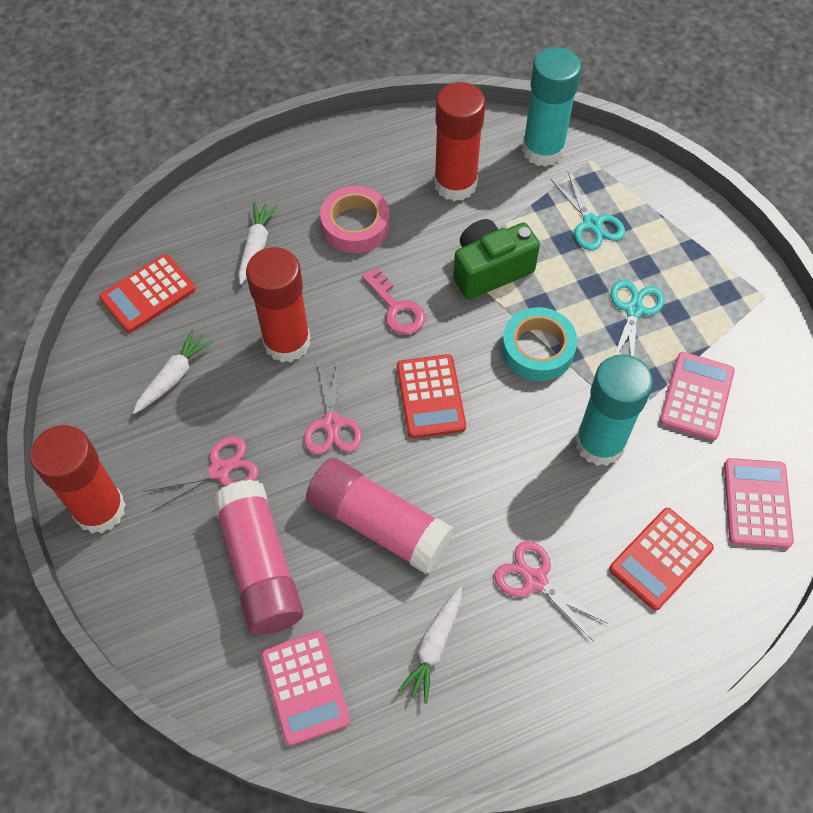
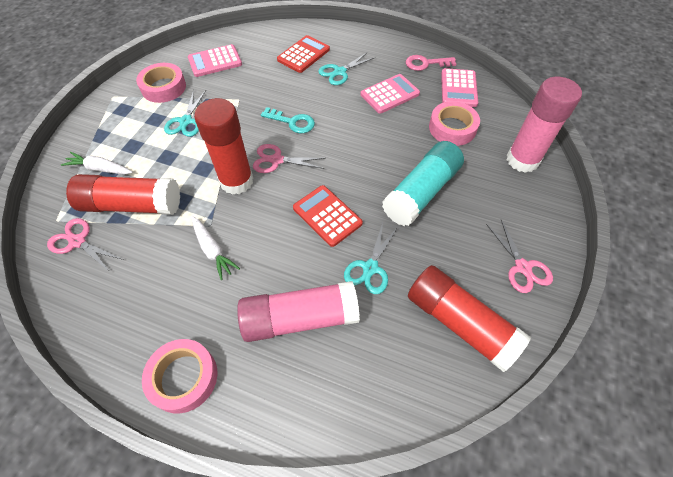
green camera: 1 -> 0
pink tape: 1 -> 3
red calculator: 3 -> 2
turquoise glue stick: 2 -> 1
turquoise key: 0 -> 1
turquoise scissors: 2 -> 3
turquoise tape: 1 -> 0
white carrot: 3 -> 2

